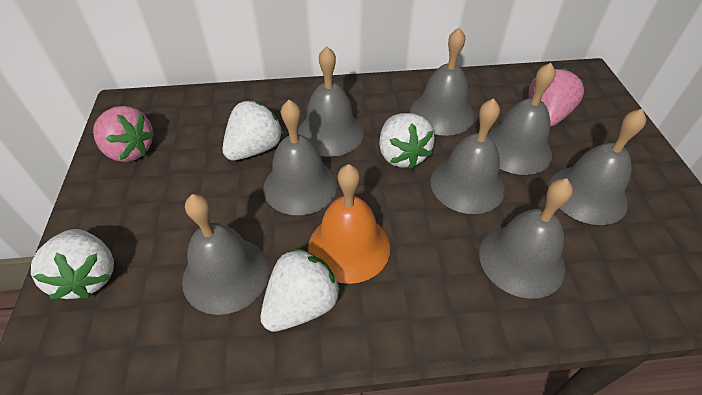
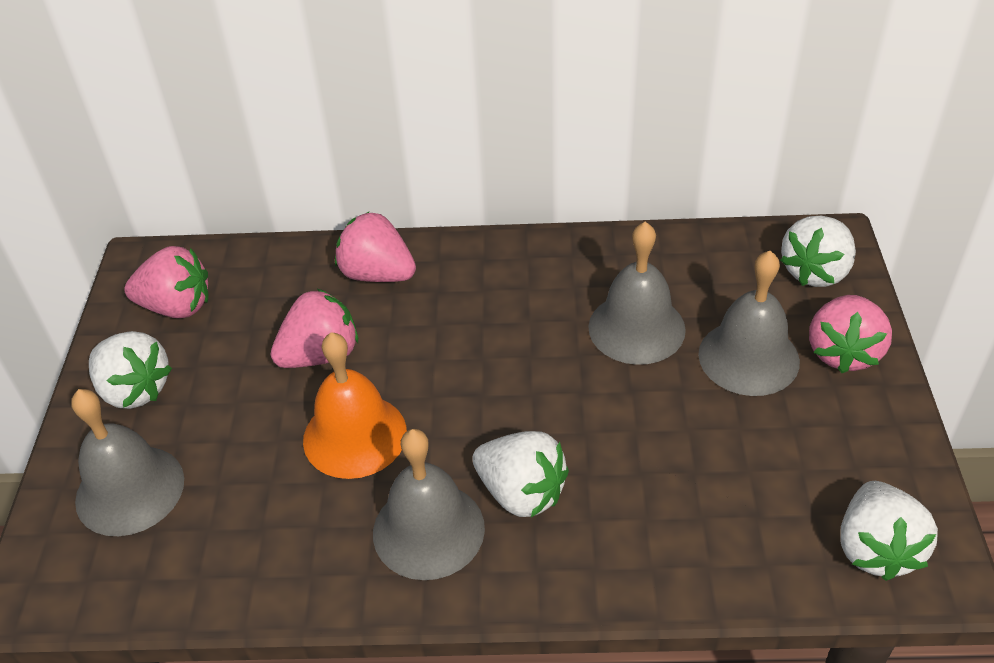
grey bell: 8 -> 4
pink strawberry: 2 -> 4

